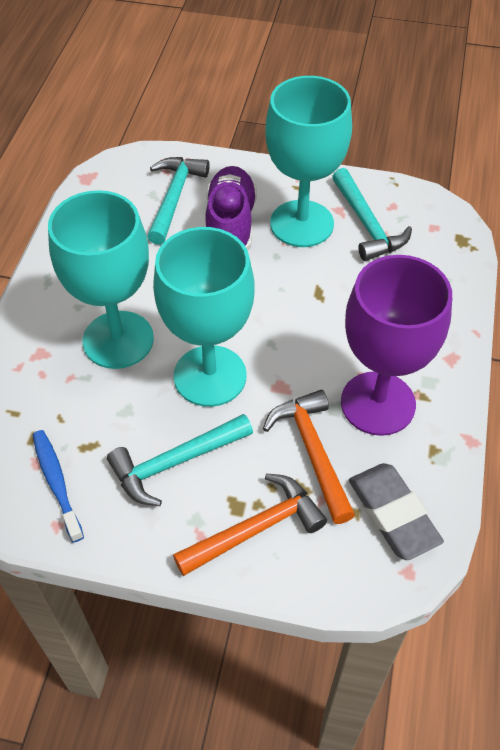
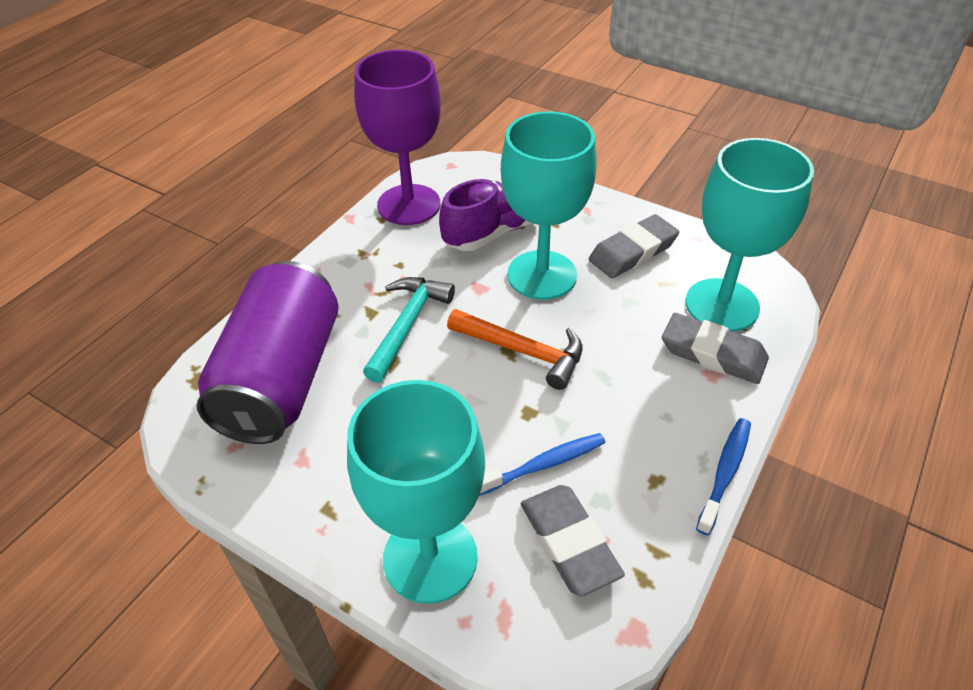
blue toothbrush: 1 -> 2
grey eraser: 1 -> 3
orange hammer: 2 -> 1
purple can: 0 -> 1
turquoise hammer: 3 -> 1

